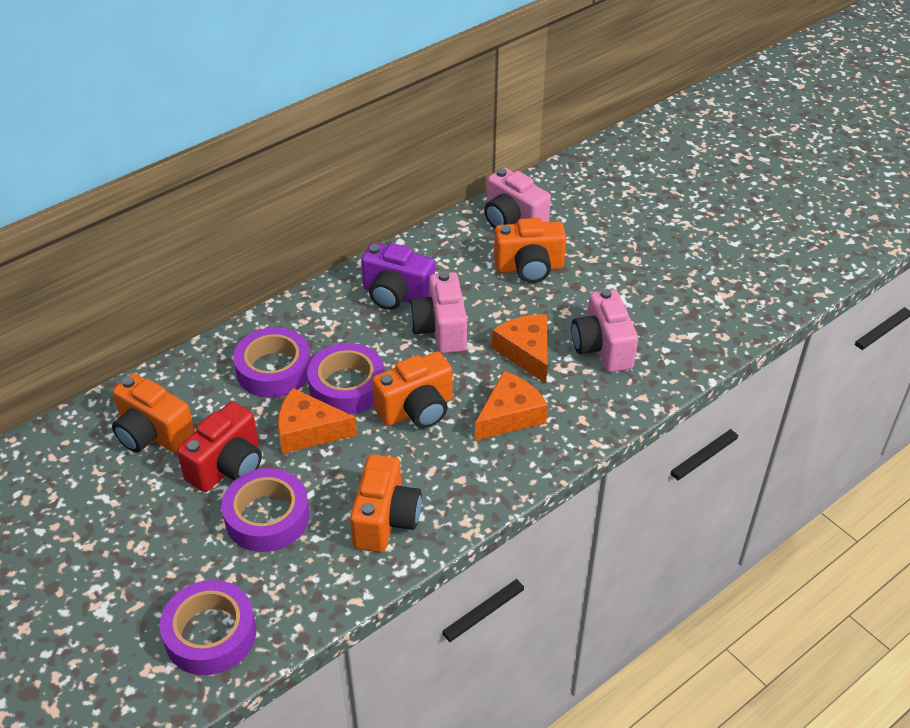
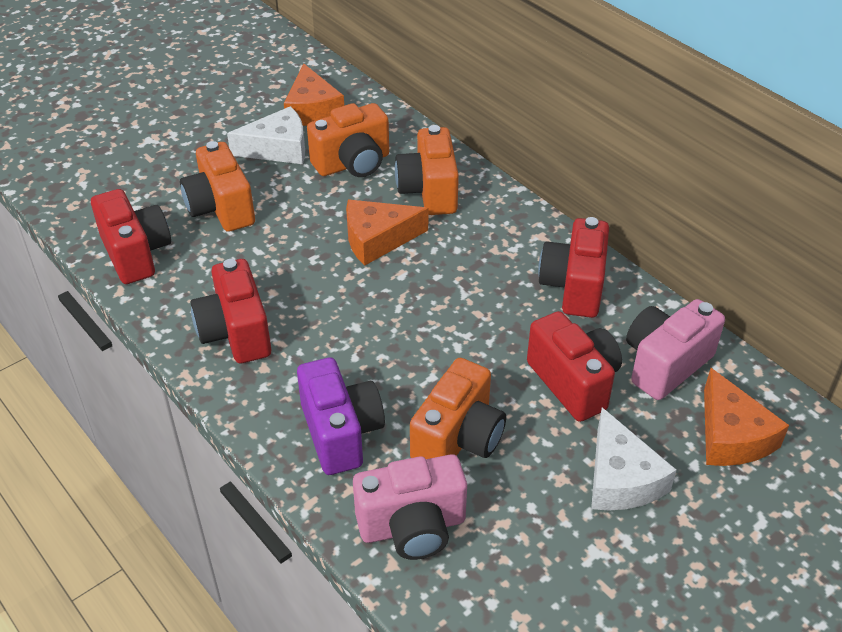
pink camera: 3 -> 2
purple tape: 4 -> 0
red camera: 1 -> 4
white cheese: 0 -> 2

